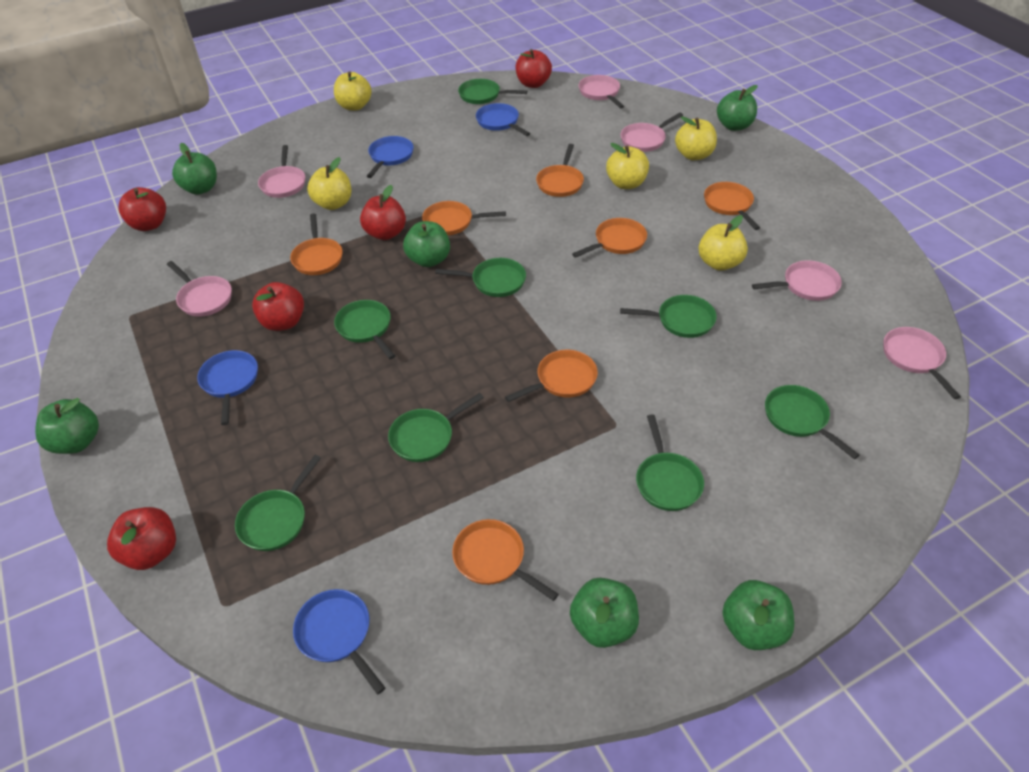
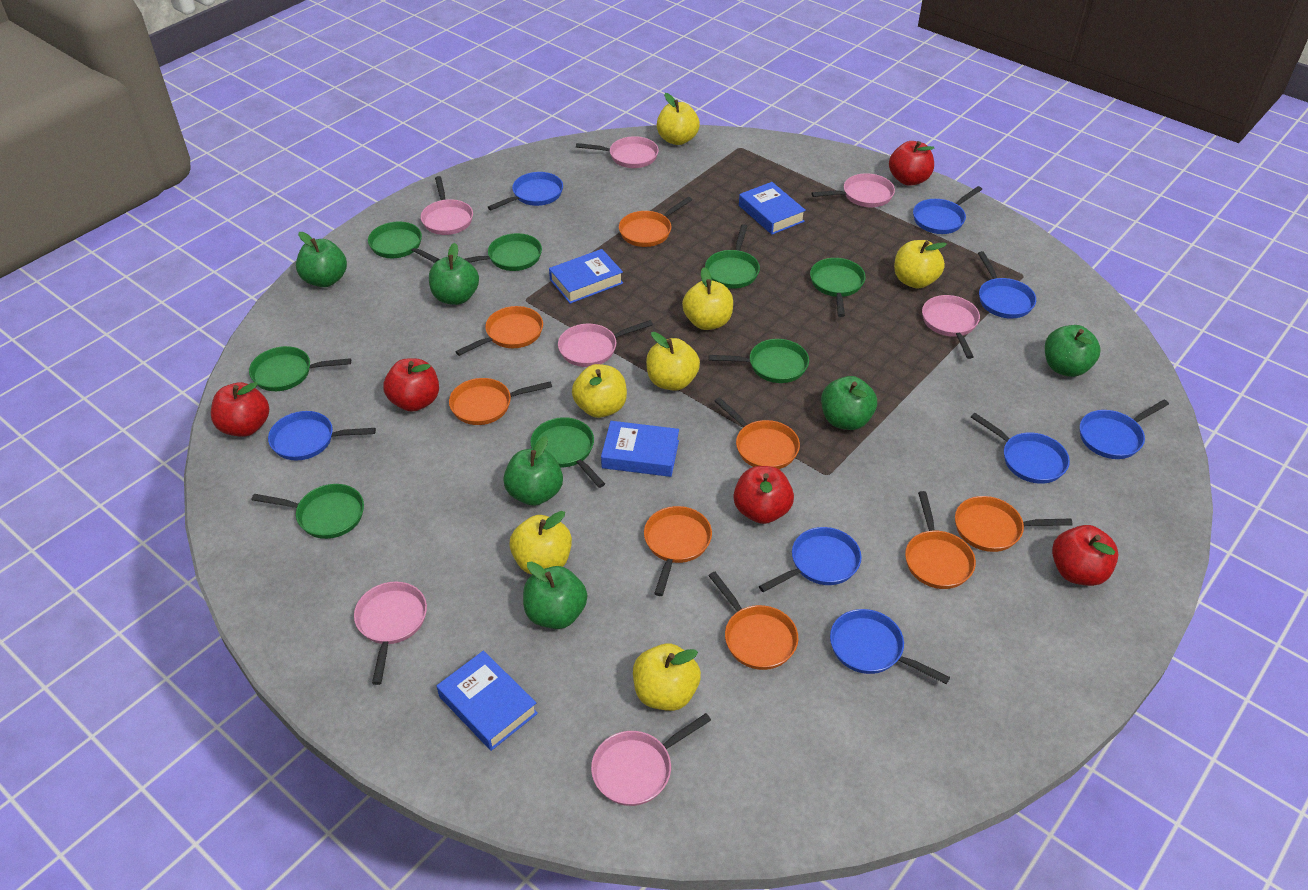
blue book: 0 -> 4
blue pan: 4 -> 8
orange pan: 7 -> 8
pink pan: 6 -> 7
yellow apple: 5 -> 7

